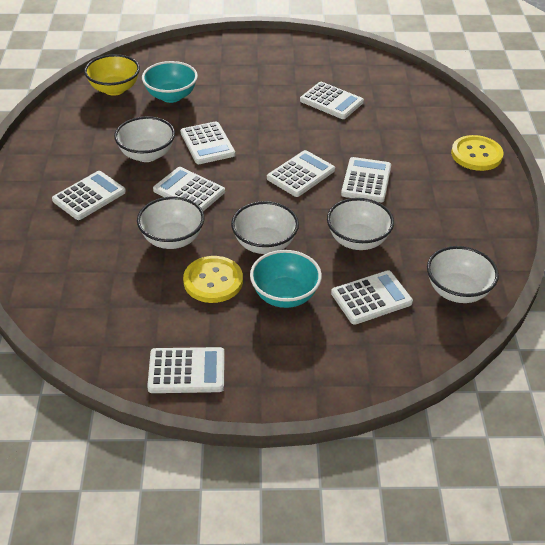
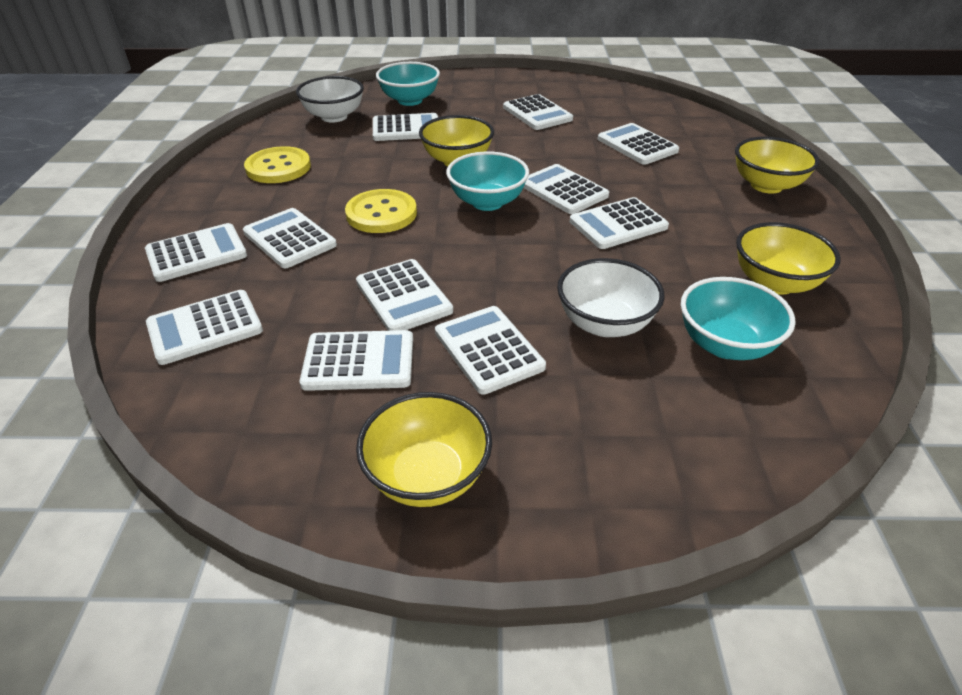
turquoise bowl: 2 -> 3
white bowl: 5 -> 2
white calculator: 8 -> 11
yellow bowl: 1 -> 4

